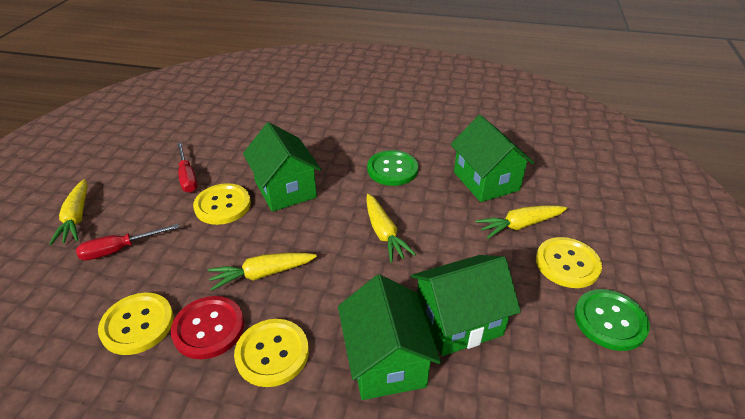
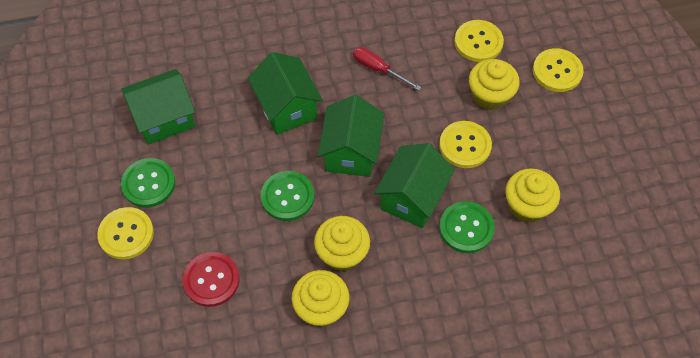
green button: 2 -> 3
red screwdriver: 2 -> 1
yellow carrot: 4 -> 0
yellow cupcake: 0 -> 4

